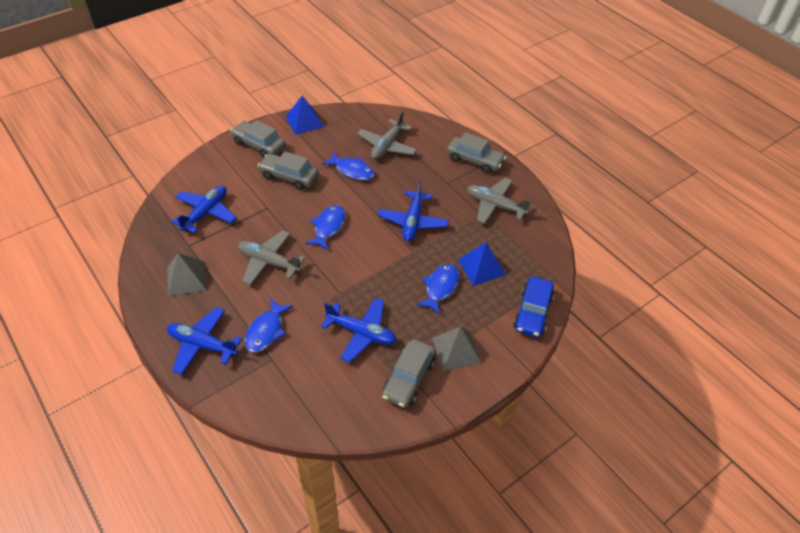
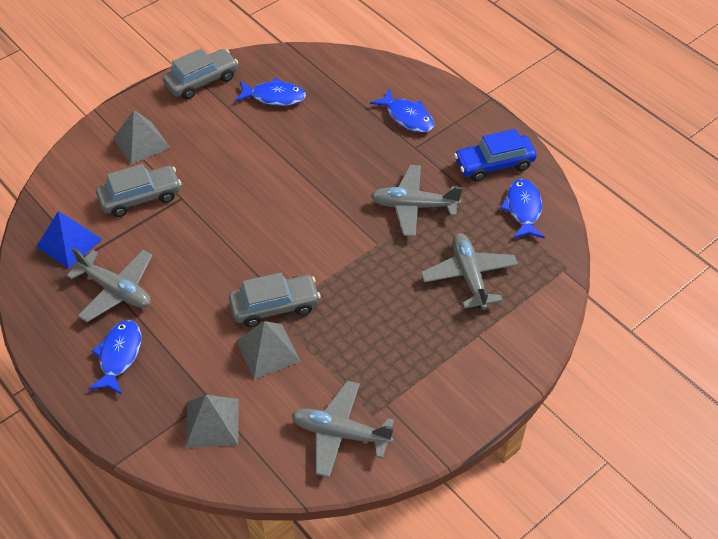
blue plane: 4 -> 0
blue pyramid: 2 -> 1
grey car: 4 -> 3
grey plane: 3 -> 4
grey pyramid: 2 -> 3

